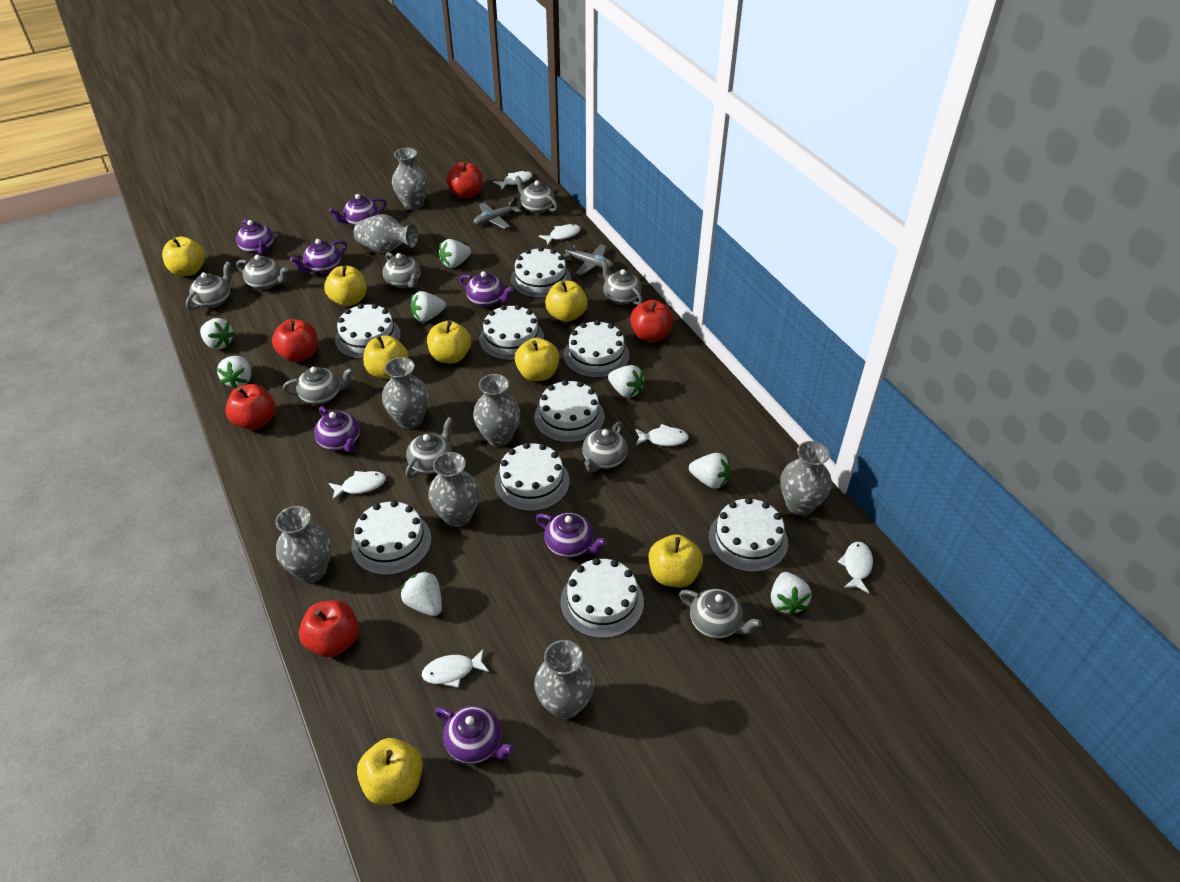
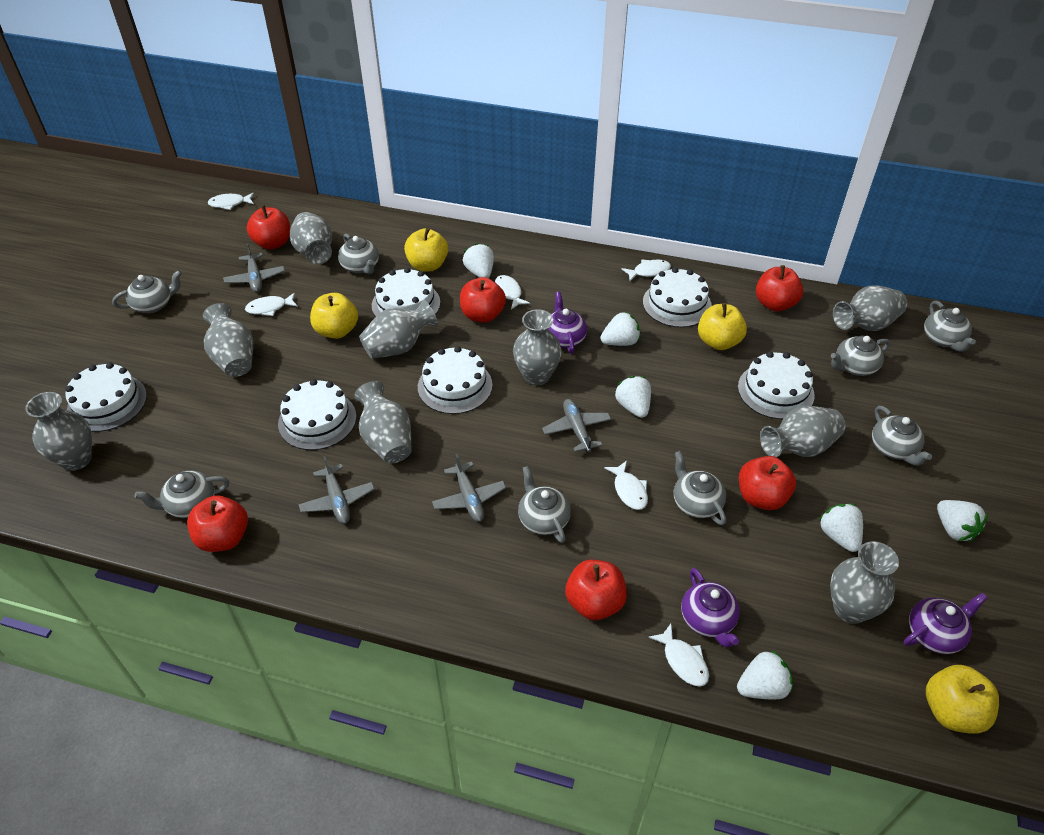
grey plane: 2 -> 4
grey teapot: 9 -> 8
grey vase: 8 -> 9
purple teapot: 7 -> 3
red apple: 5 -> 6
white cake: 9 -> 6
white strawberry: 8 -> 6
yellow apple: 8 -> 4

